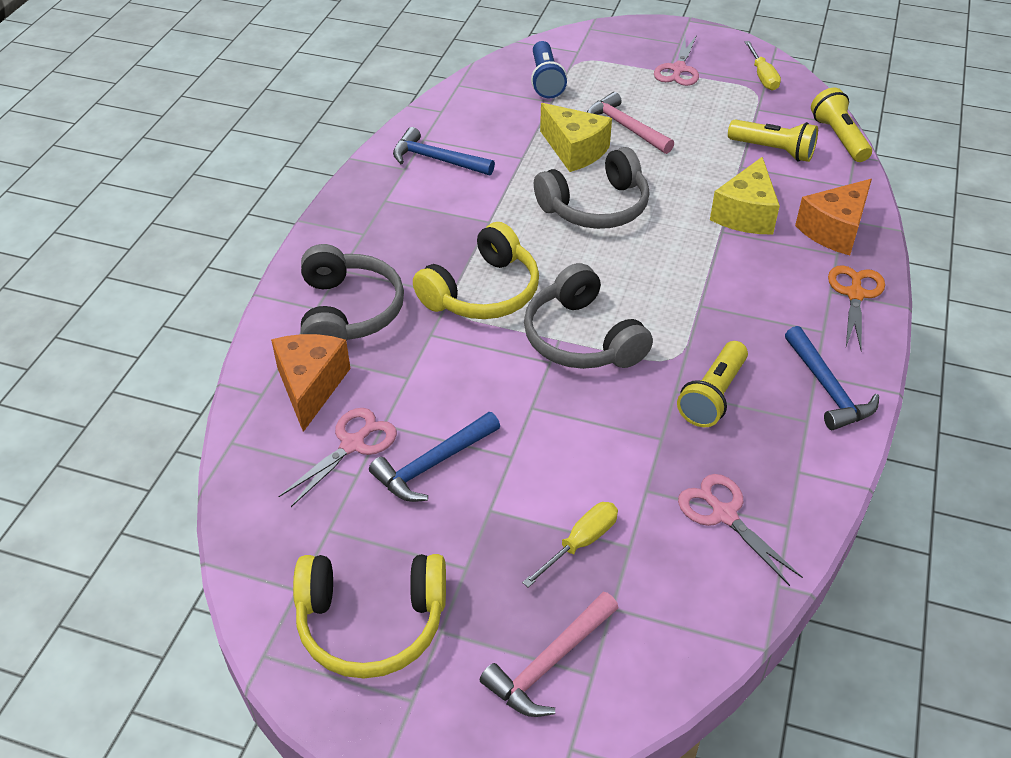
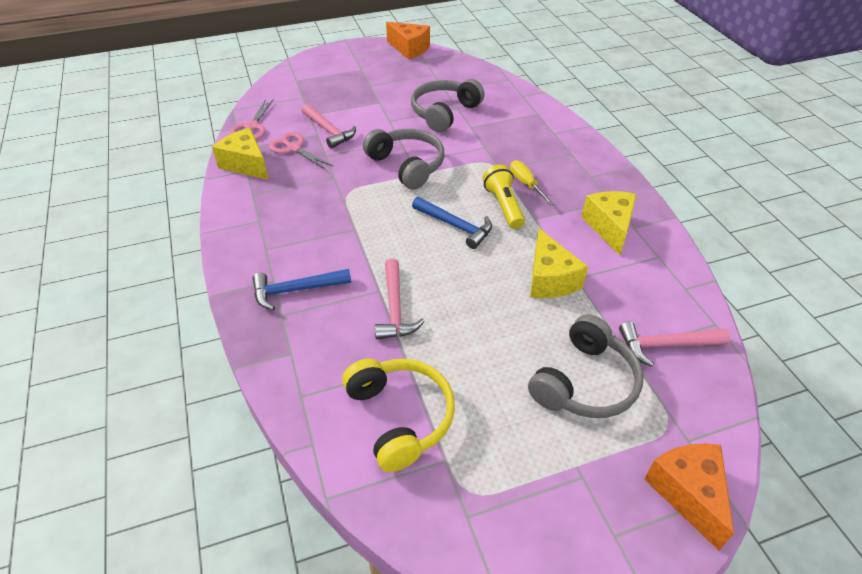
blue flashlight: 1 -> 0
blue hammer: 3 -> 2
orange scissors: 1 -> 0
pink hammer: 2 -> 3
pink scissors: 3 -> 2
yellow cheese: 2 -> 3
yellow flashlight: 3 -> 1
yellow headphones: 2 -> 1
yellow screwdriver: 2 -> 1

